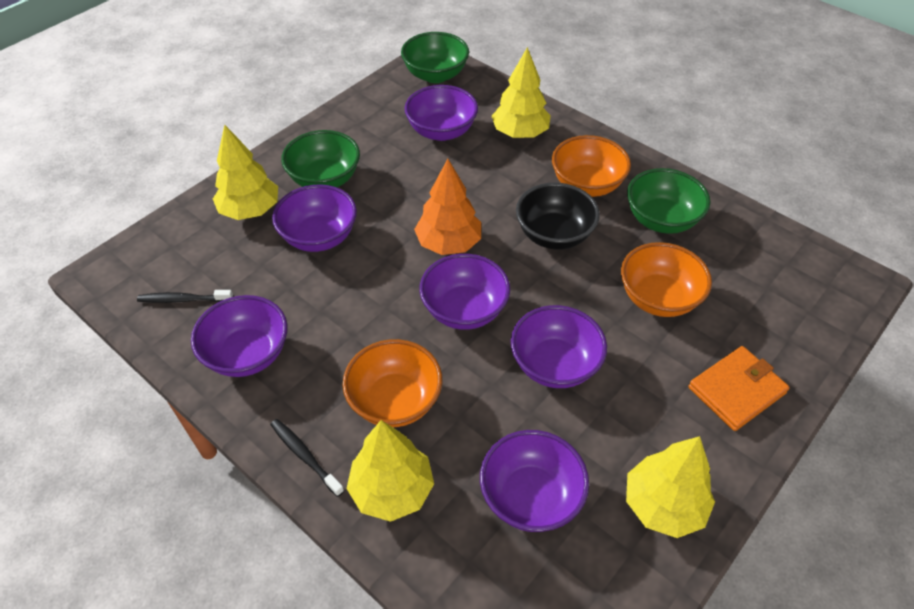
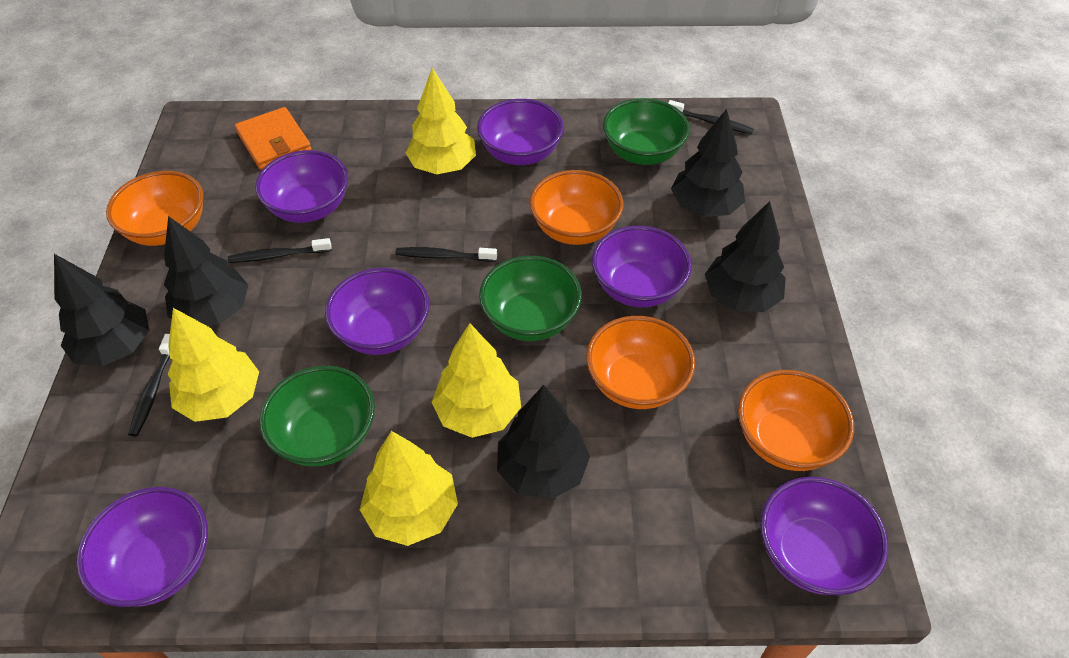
black bowl: 1 -> 0
black toothbrush: 2 -> 4
black tree: 0 -> 5
orange bowl: 3 -> 4
orange tree: 1 -> 0

